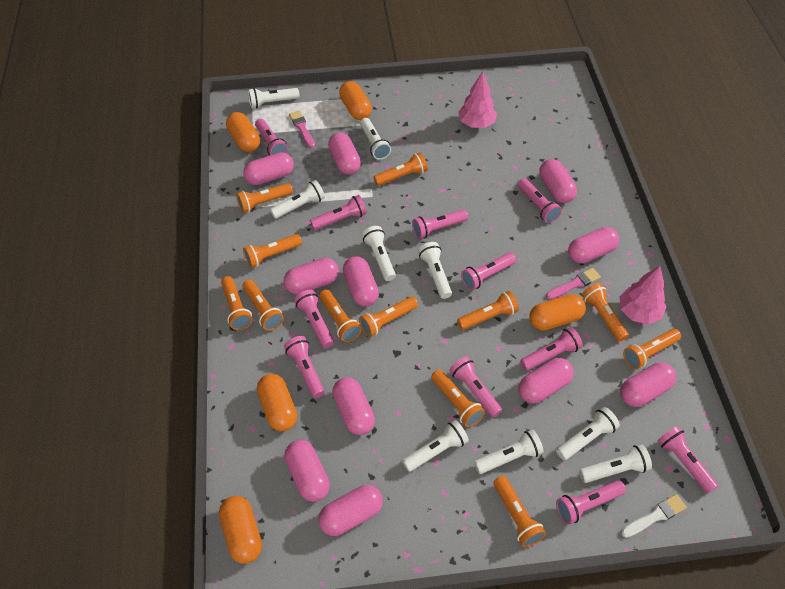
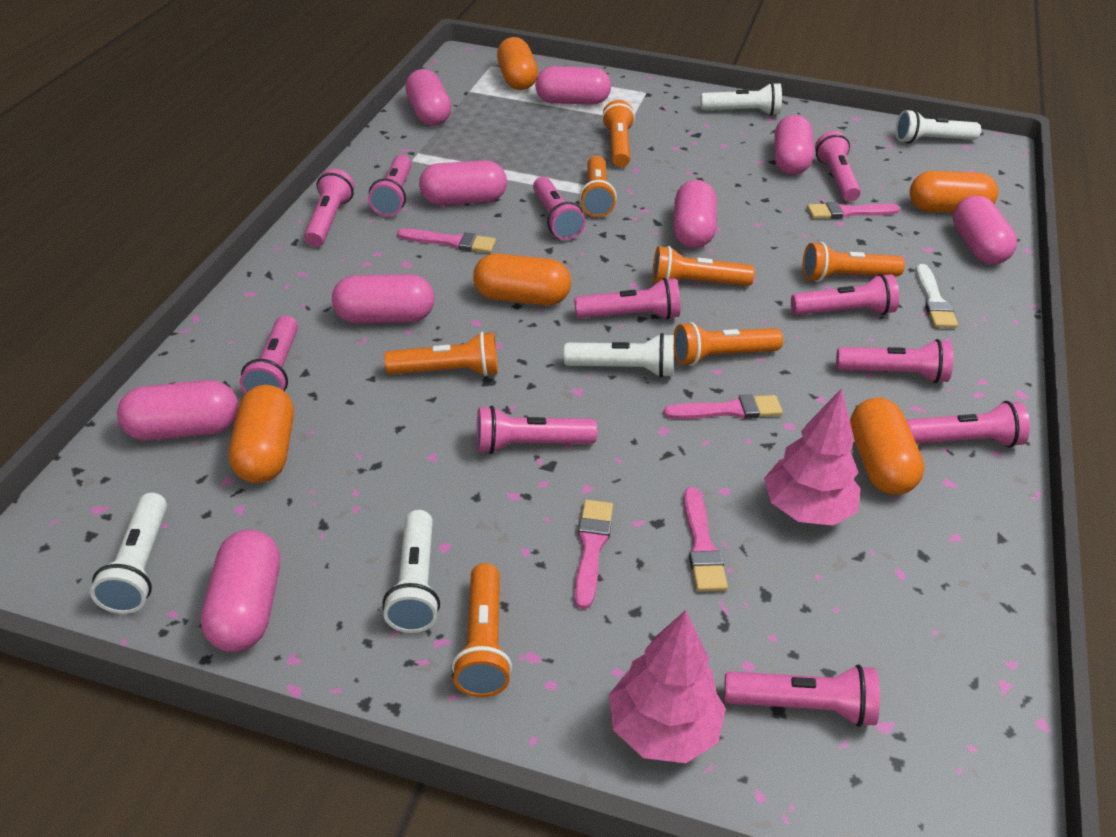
orange flashlight: 12 -> 7
pink brush: 2 -> 5
pink capsule: 11 -> 9
white flashlight: 9 -> 5

